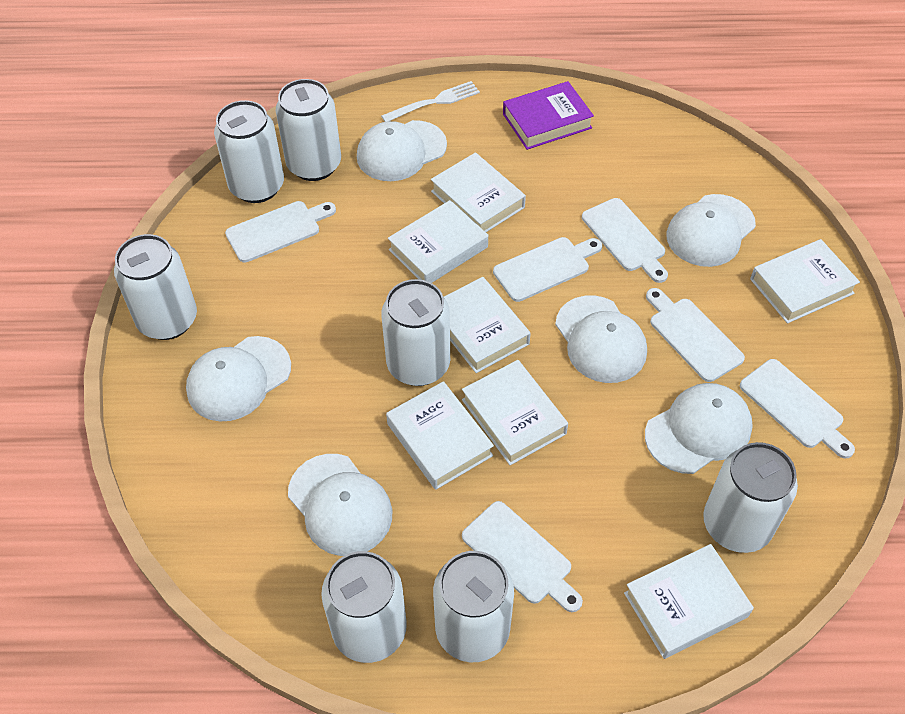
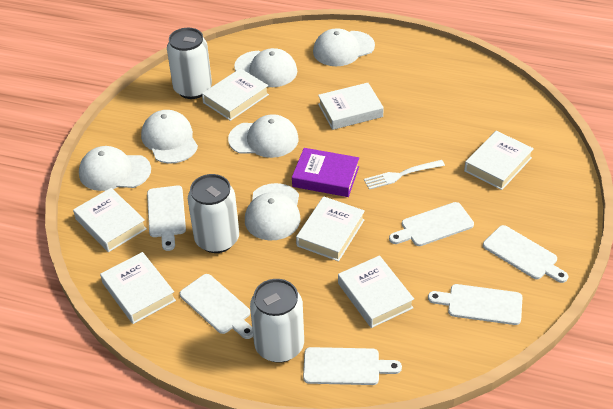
white can: 7 -> 3

